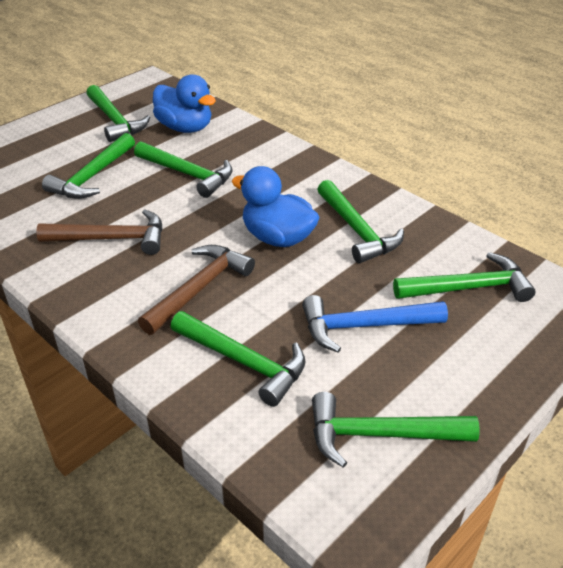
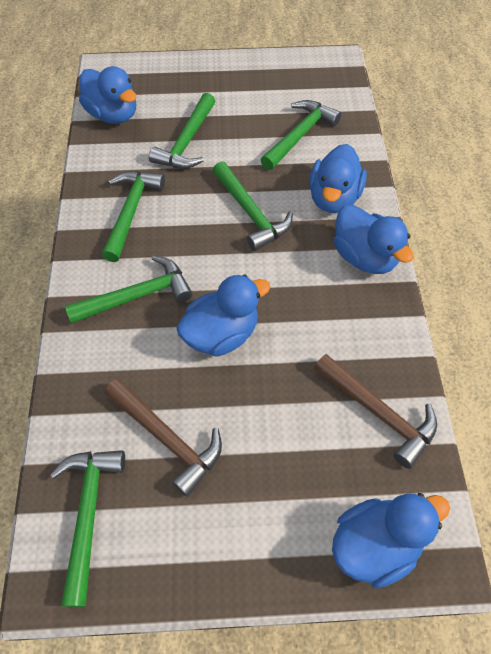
blue duck: 2 -> 5
blue hammer: 1 -> 0
green hammer: 7 -> 6

